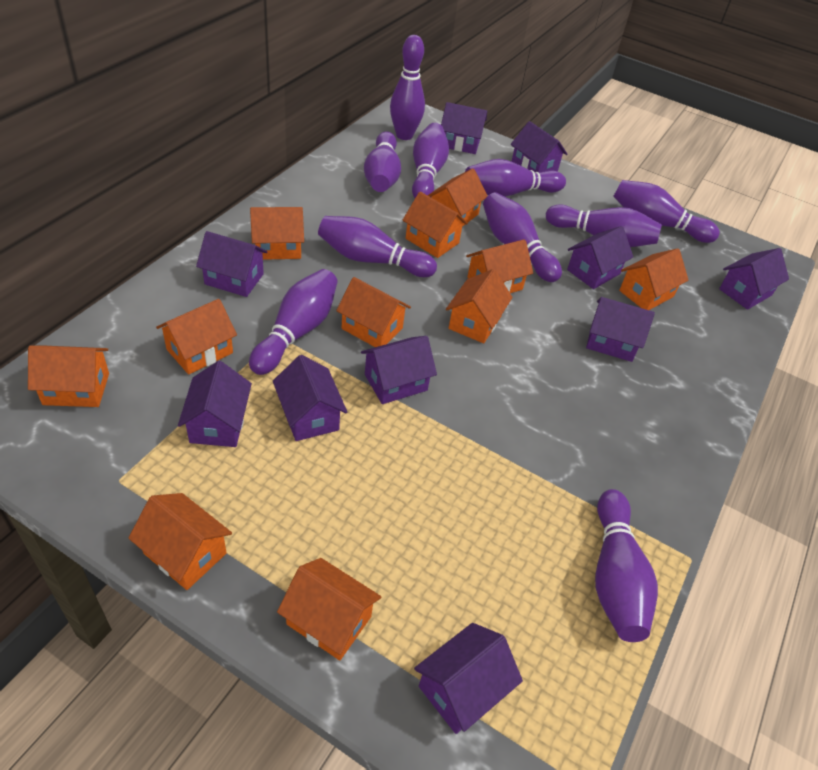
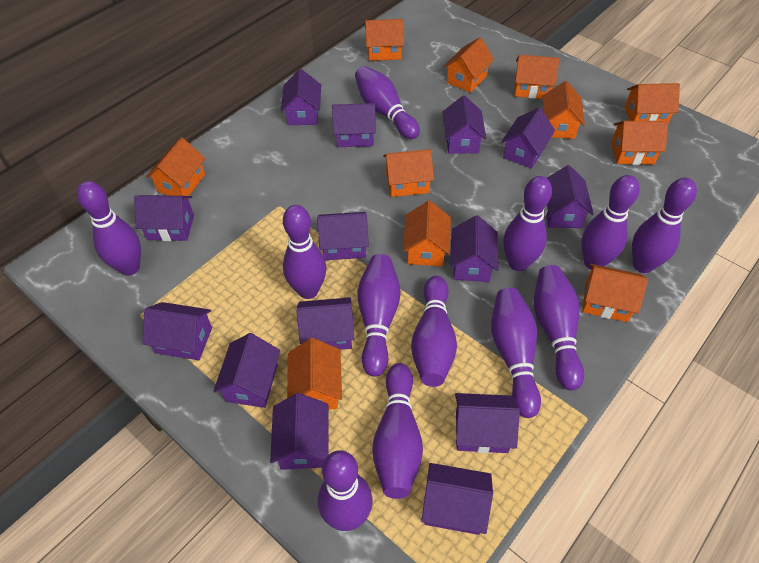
purple bowling pin: 10 -> 12
purple house: 10 -> 14

